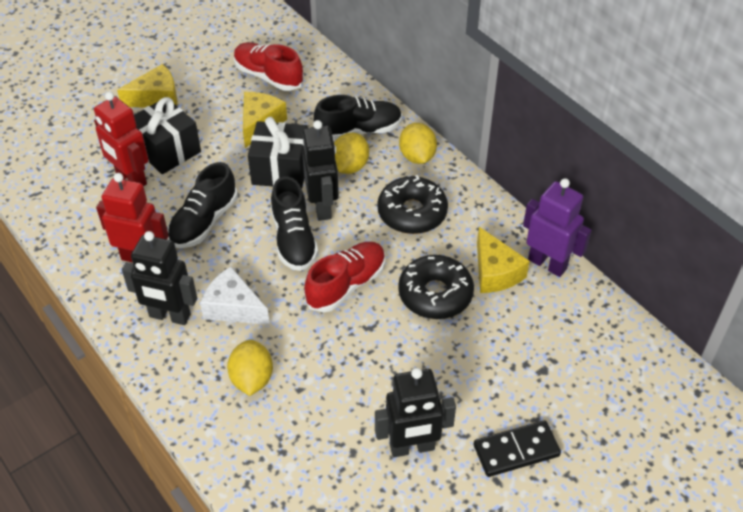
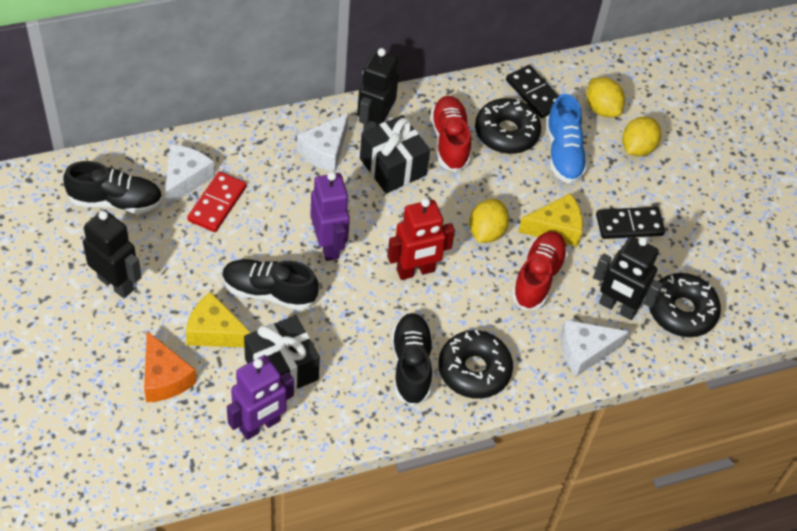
black domino: 1 -> 2
black donut: 2 -> 3
blue shoe: 0 -> 1
orange cheese: 0 -> 1
purple robot: 1 -> 2
red domino: 0 -> 1
red robot: 2 -> 1
white cheese: 1 -> 3
yellow cheese: 3 -> 2

